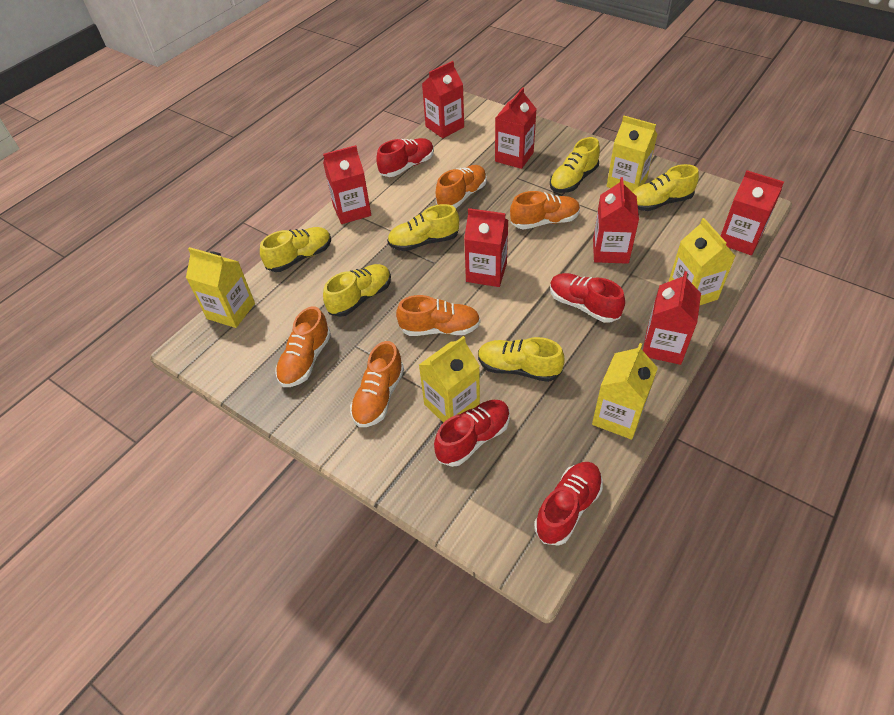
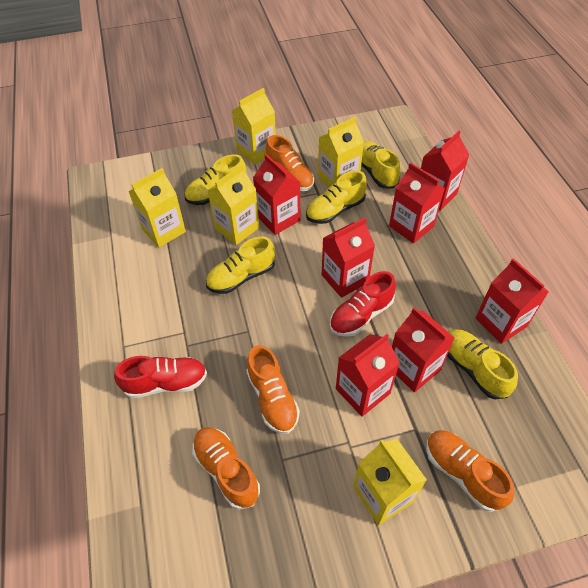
orange shoe: 5 -> 4
red shoe: 4 -> 2
yellow shoe: 6 -> 5

